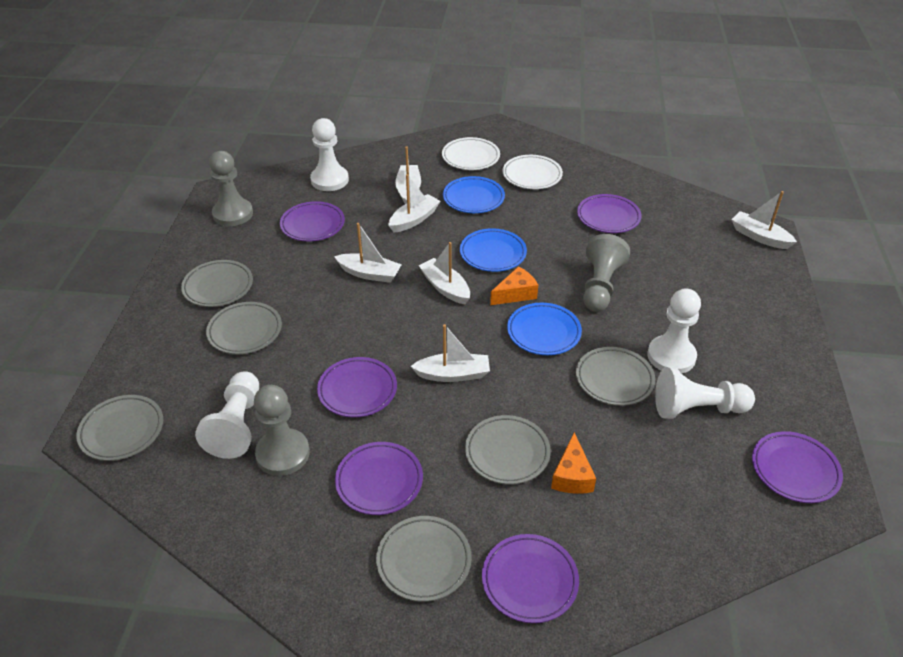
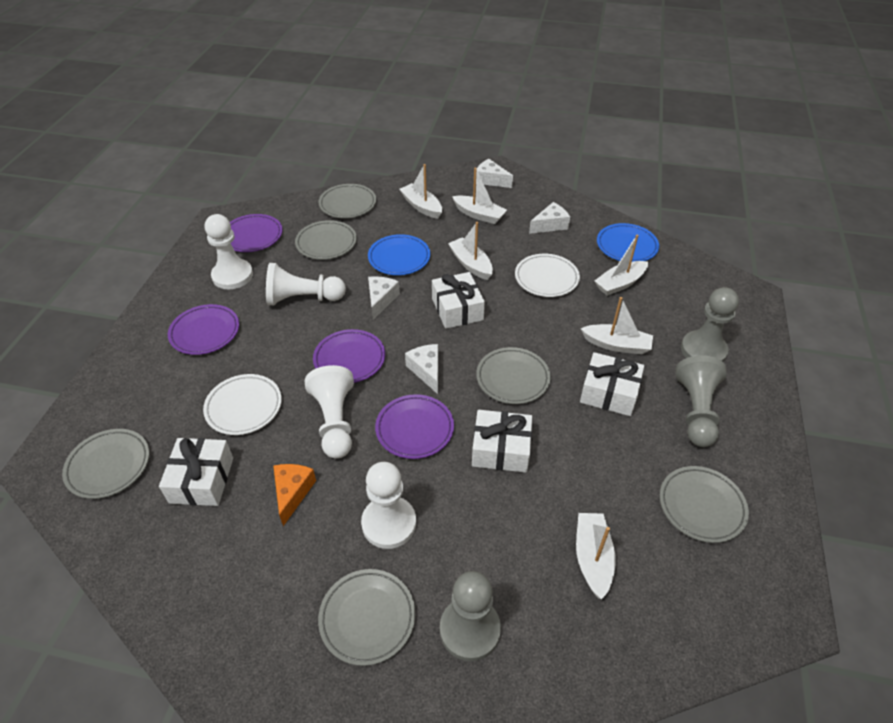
blue plate: 3 -> 2
orange cheese: 2 -> 1
purple plate: 6 -> 4
white cheese: 0 -> 4
white gift: 0 -> 4

